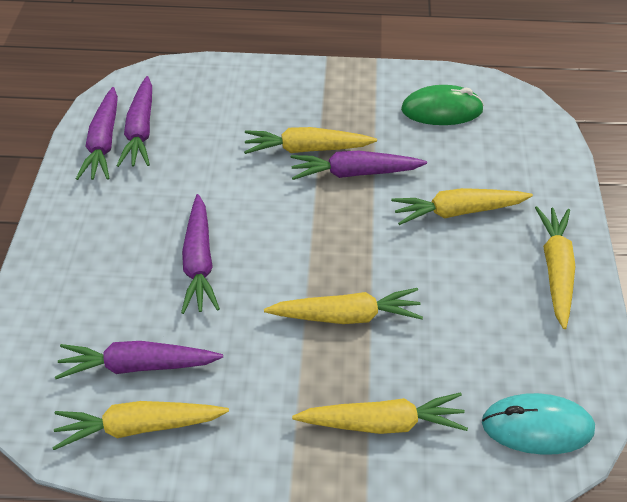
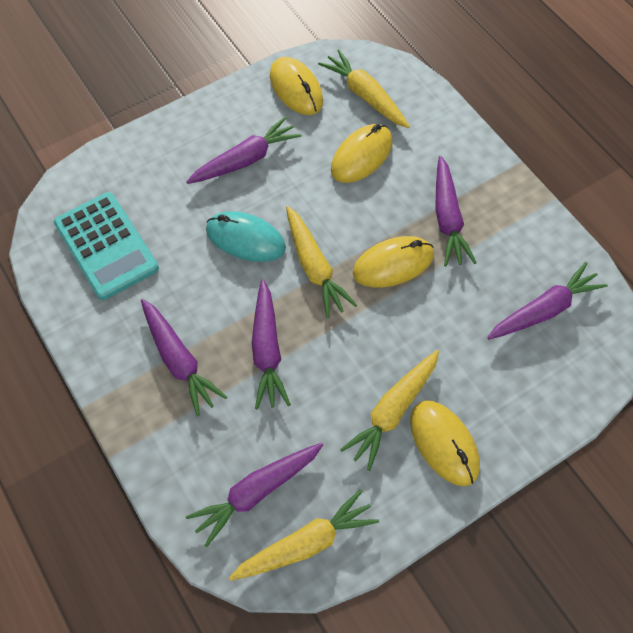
green mouse: 1 -> 0
purple carrot: 5 -> 6
turquoise calculator: 0 -> 1
yellow carrot: 6 -> 4
yellow mouse: 0 -> 4

